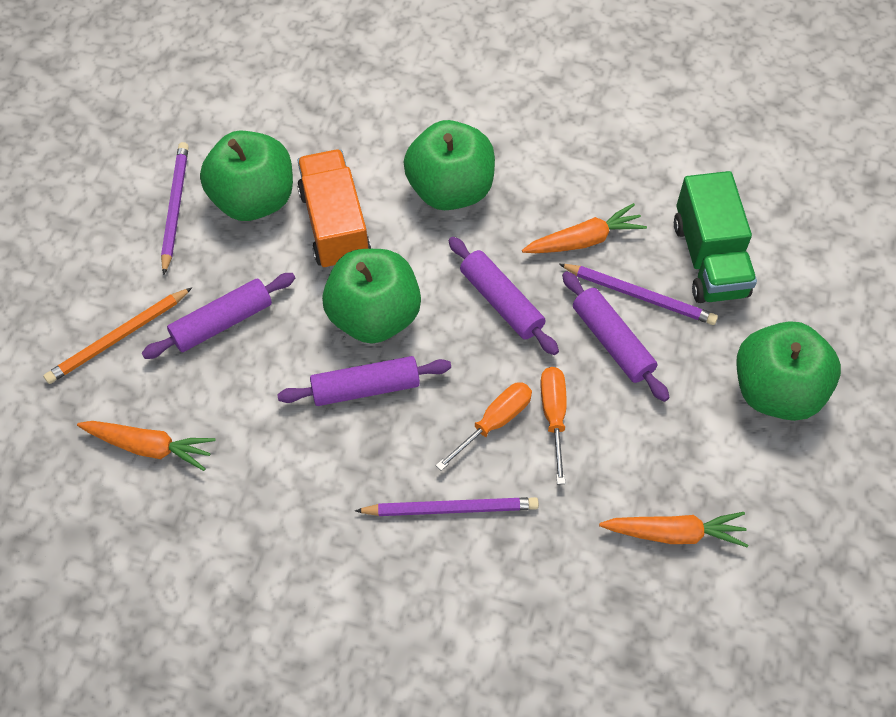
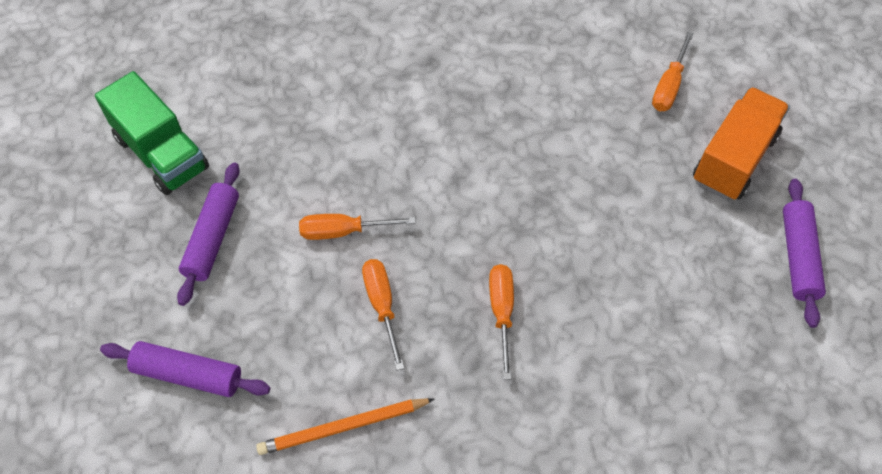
green apple: 4 -> 0
orange carrot: 3 -> 0
orange screwdriver: 2 -> 4
purple pencil: 3 -> 0
purple rolling pin: 4 -> 3

